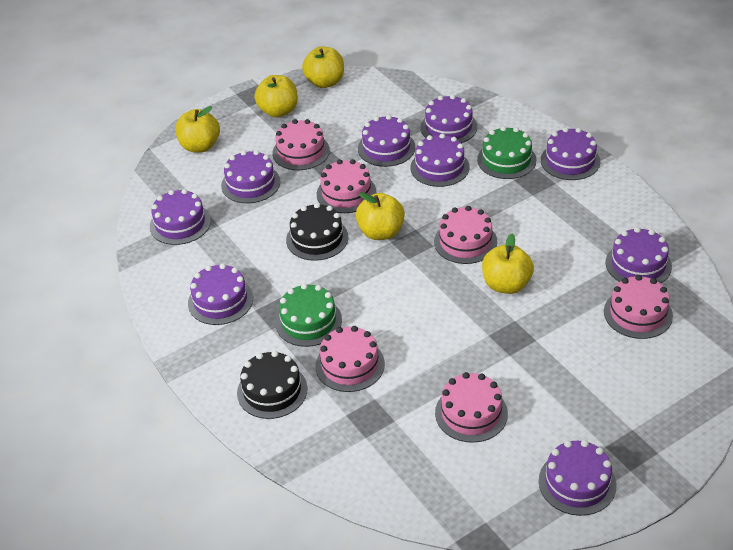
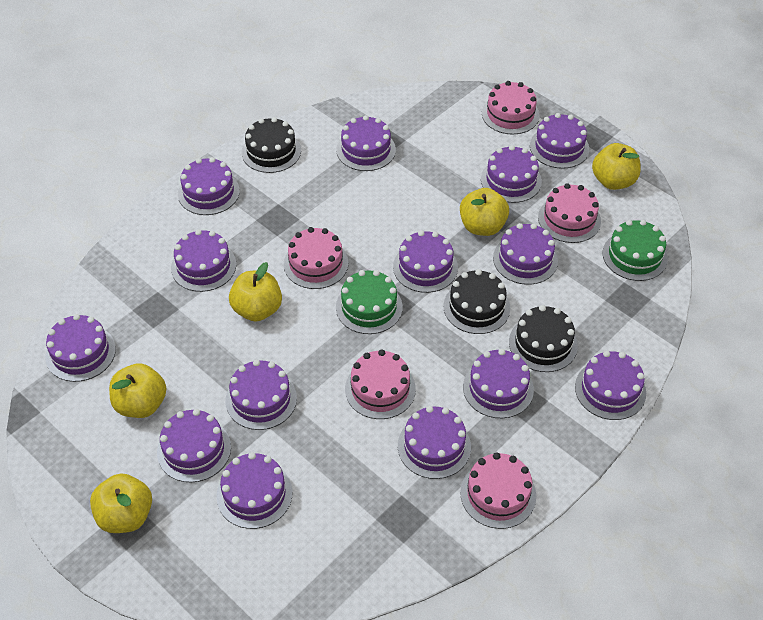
black cake: 2 -> 3
pink cake: 6 -> 5
purple cake: 9 -> 14

